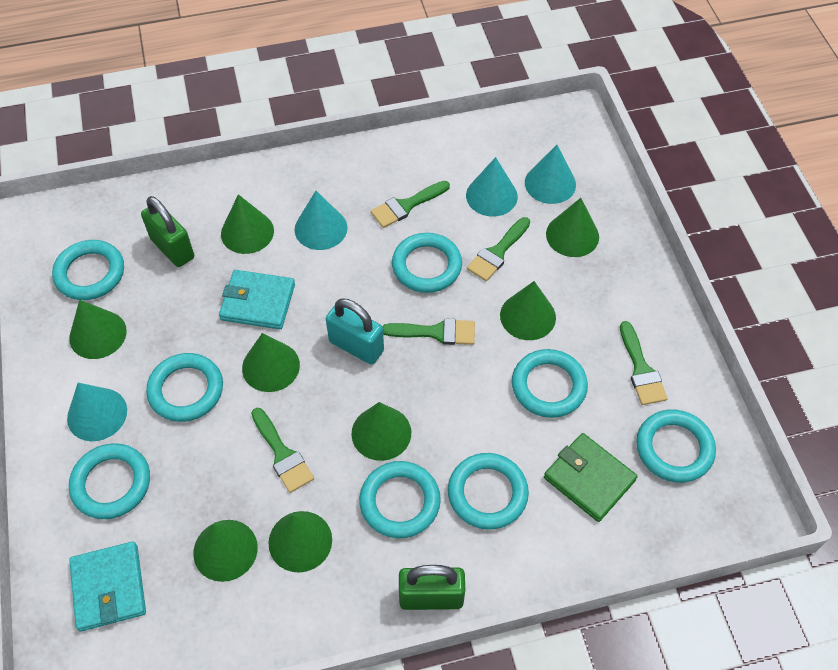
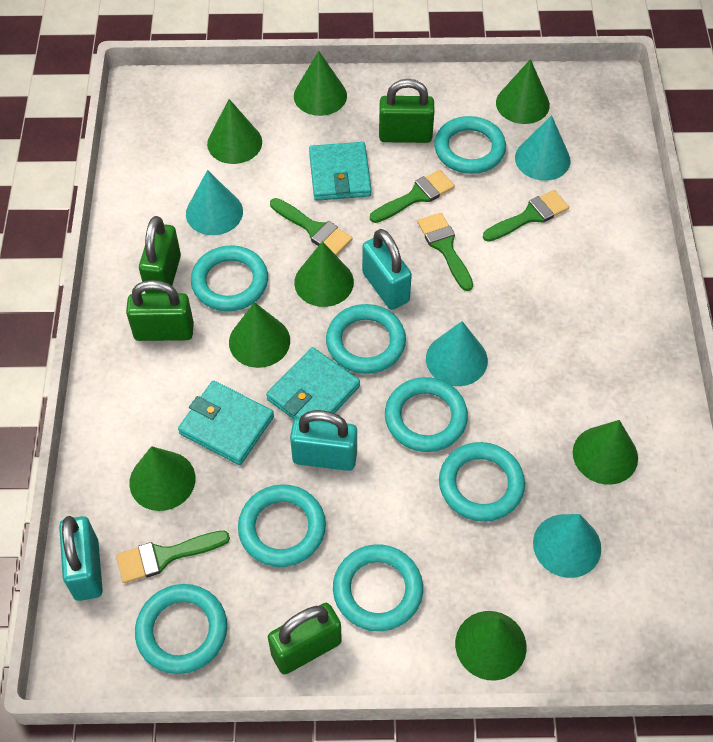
green padlock: 2 -> 4
green wallet: 1 -> 0
turquoise padlock: 1 -> 3
turquoise wallet: 2 -> 3

